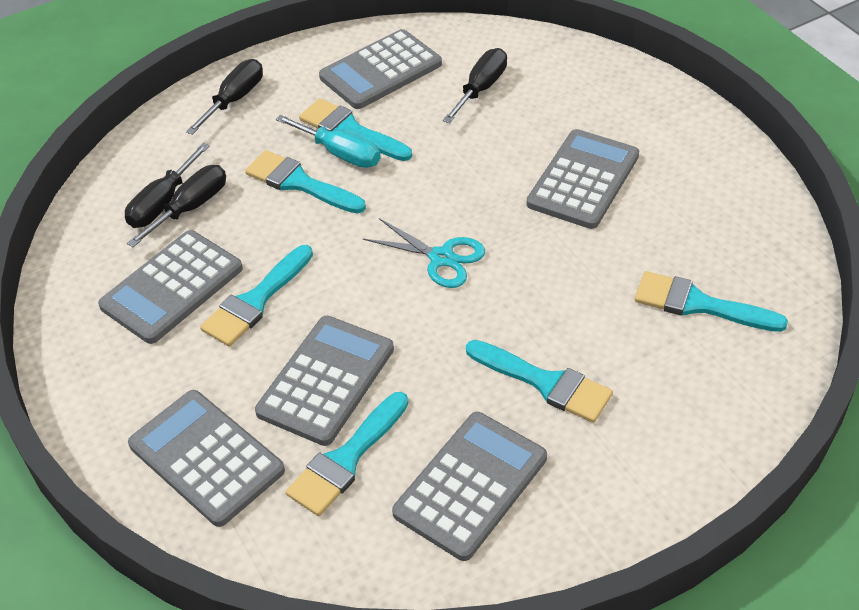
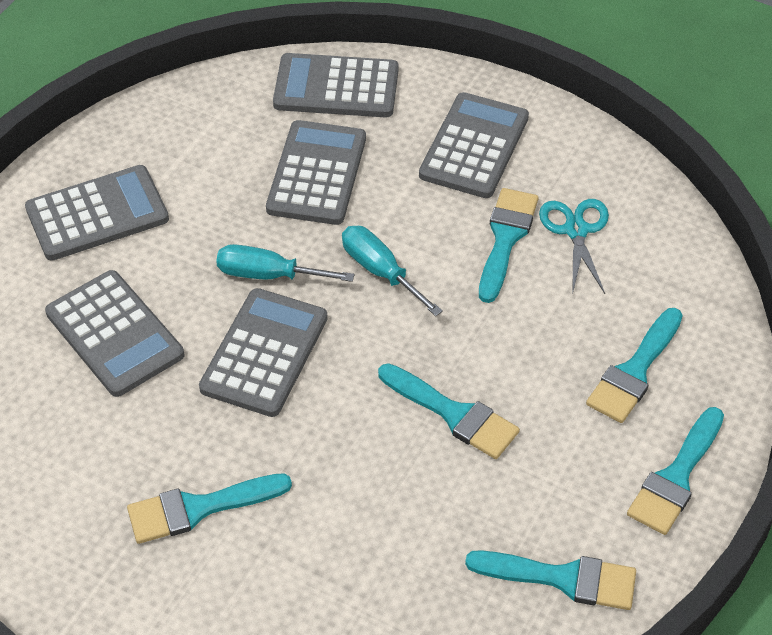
black screwdriver: 4 -> 0
turquoise screwdriver: 1 -> 2

